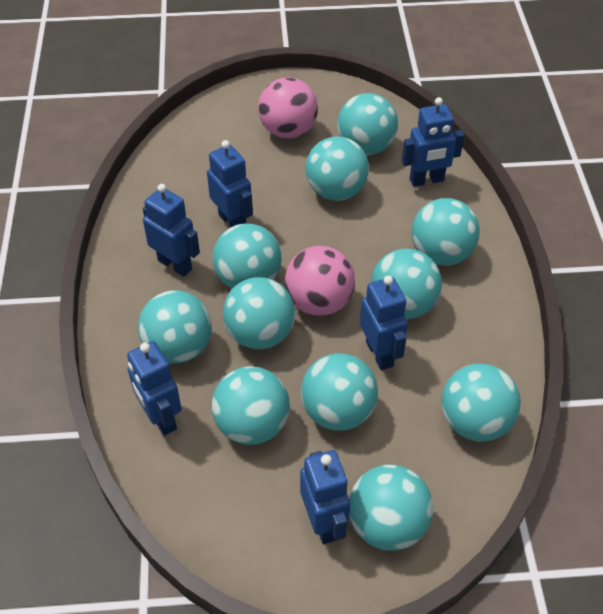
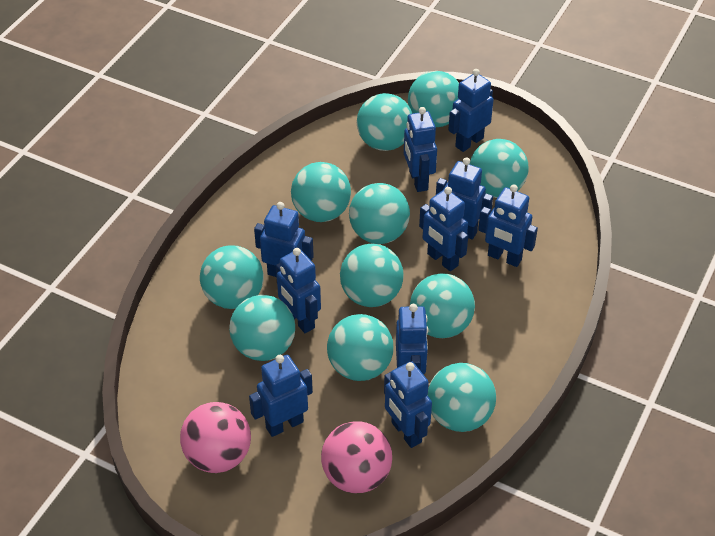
blue robot: 6 -> 10

